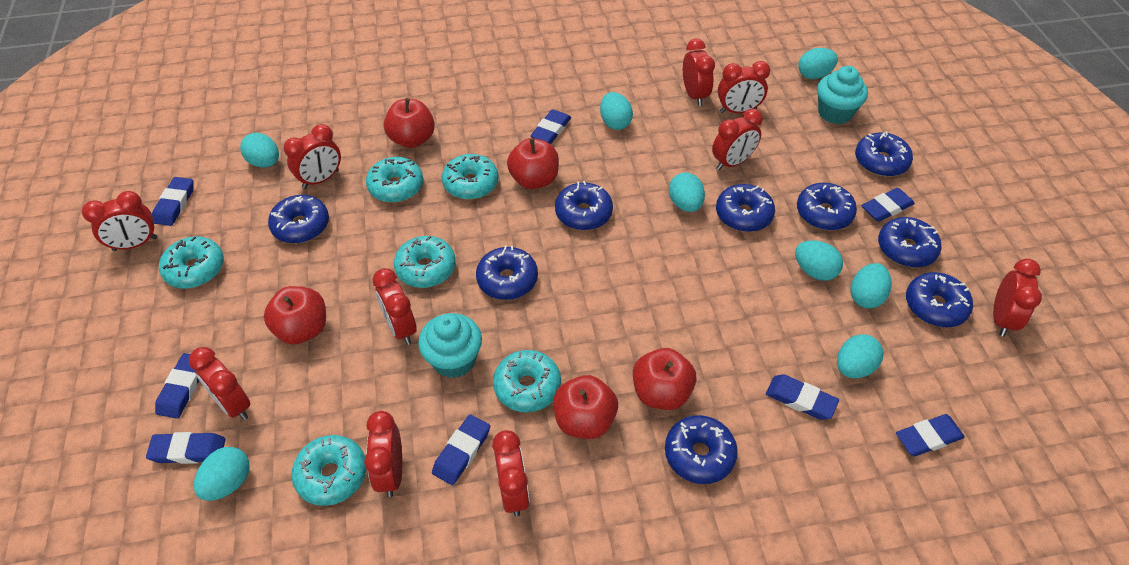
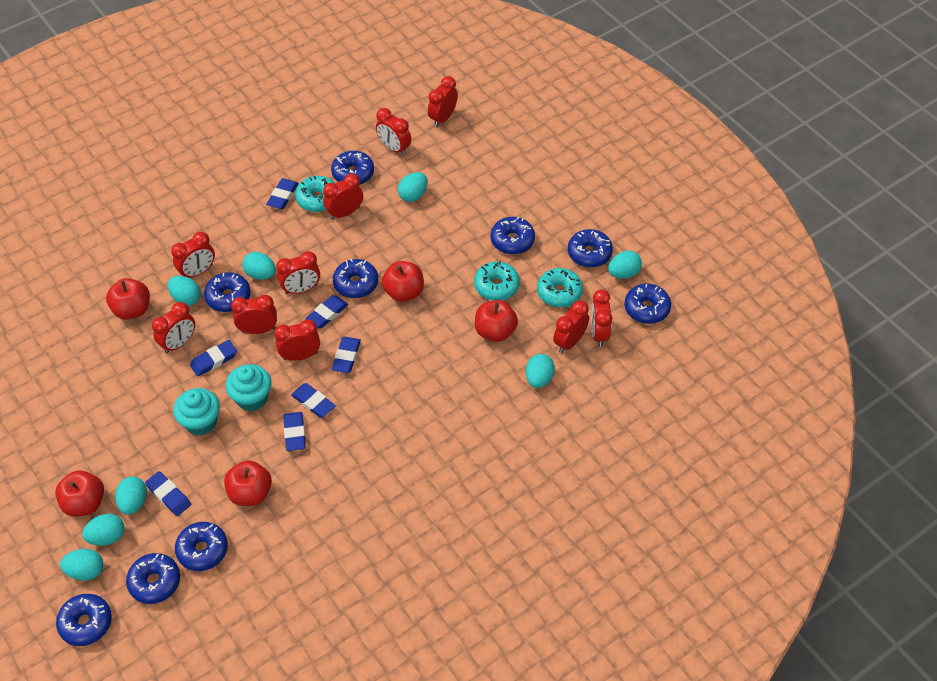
blue eraser: 8 -> 7
turquoise donut: 6 -> 3

